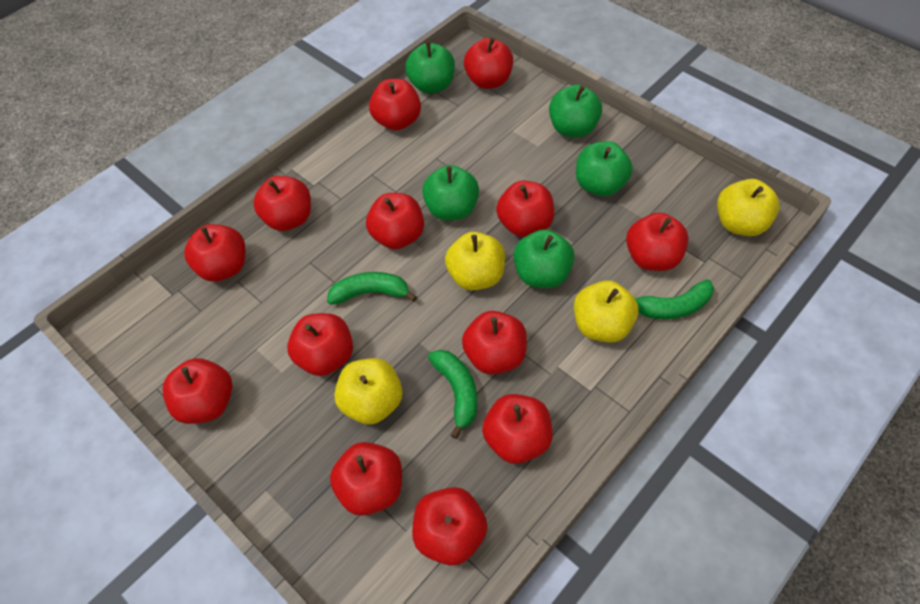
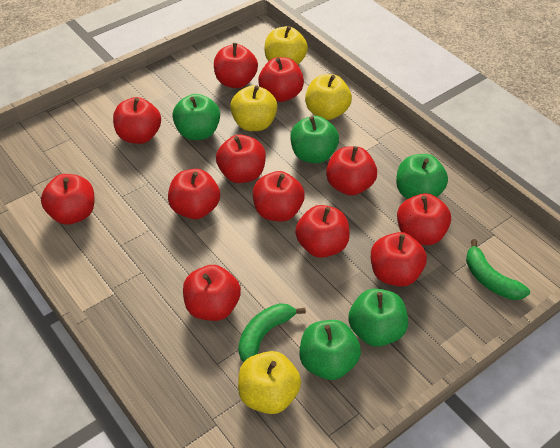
green banana: 3 -> 2
red apple: 13 -> 12

